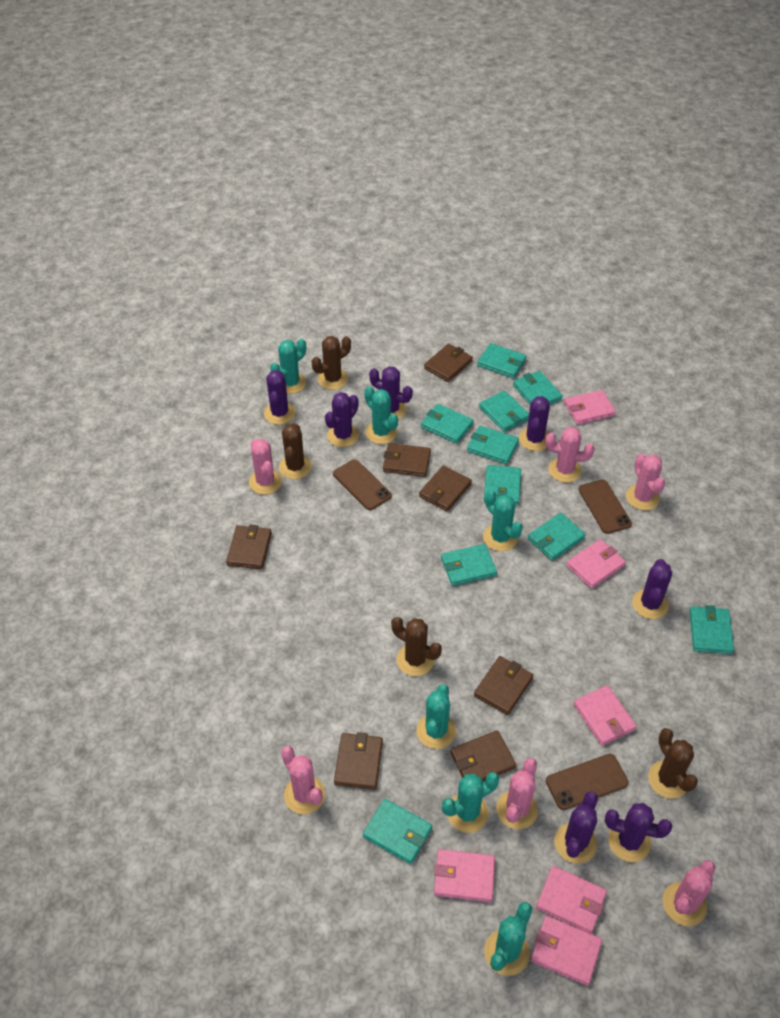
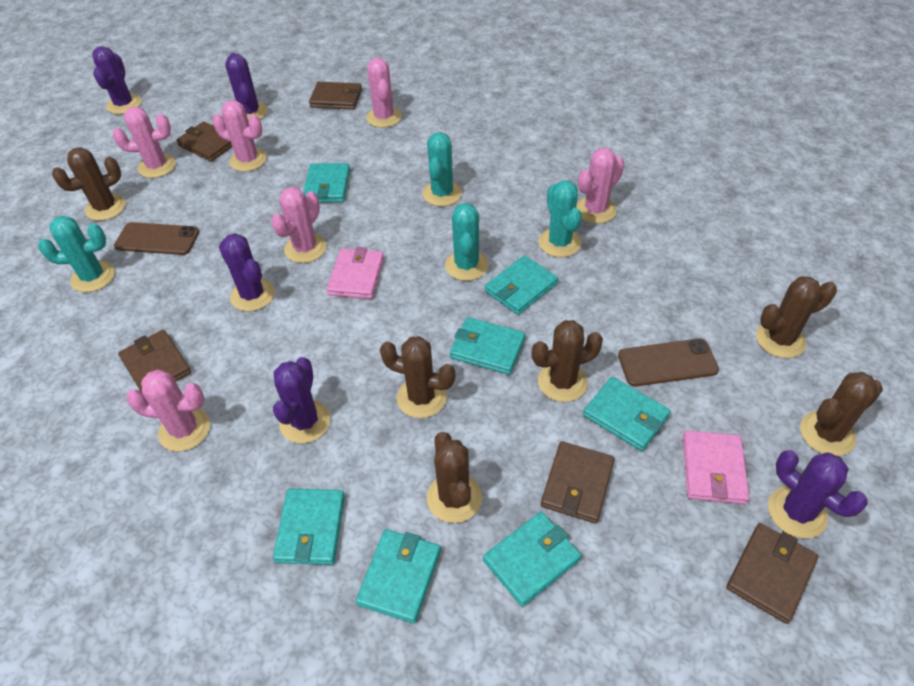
brown cactus: 4 -> 6
brown phone: 3 -> 2
brown wallet: 7 -> 5
pink wallet: 6 -> 2
purple cactus: 7 -> 5
turquoise cactus: 6 -> 4
turquoise wallet: 10 -> 7

